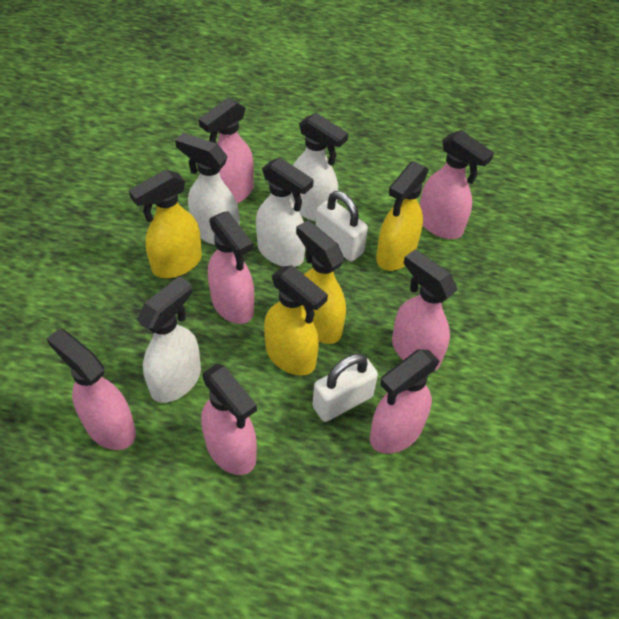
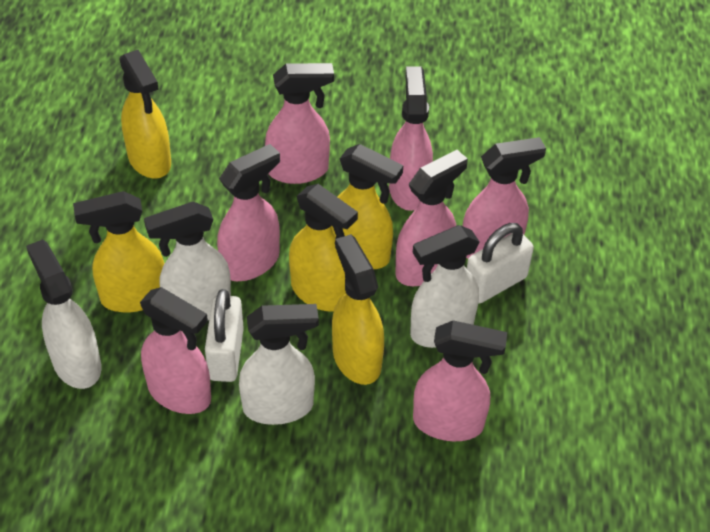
yellow spray bottle: 4 -> 5

